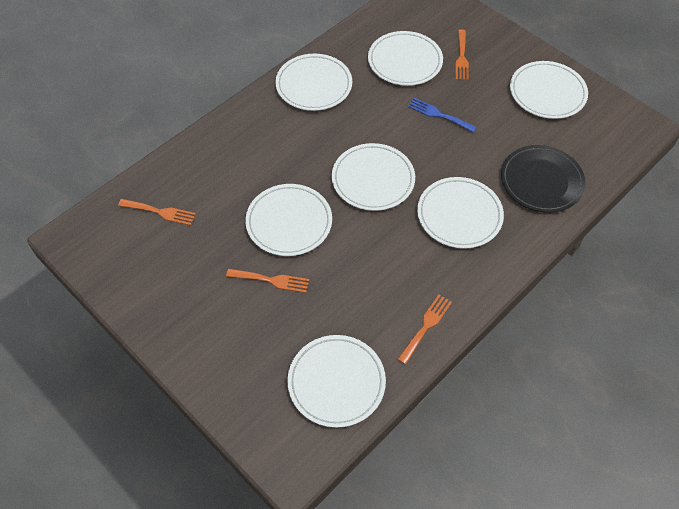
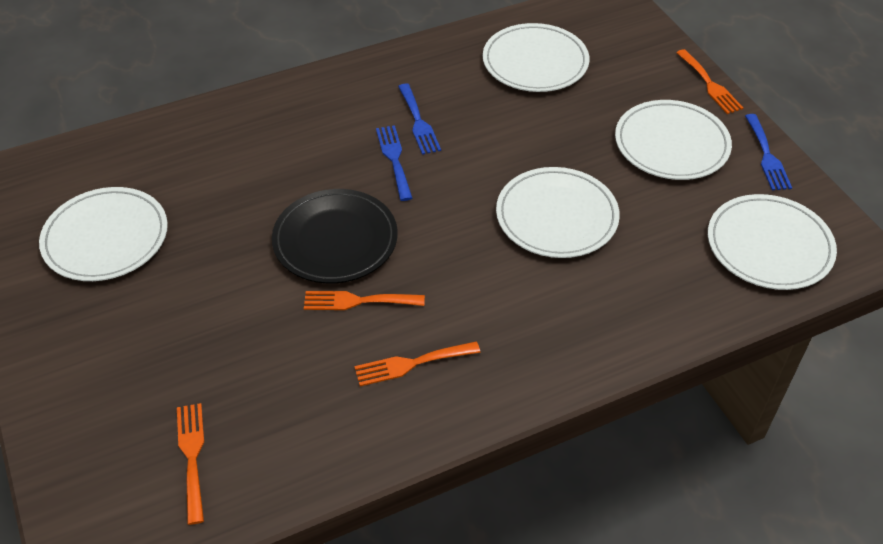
blue fork: 1 -> 3
white plate: 7 -> 5

